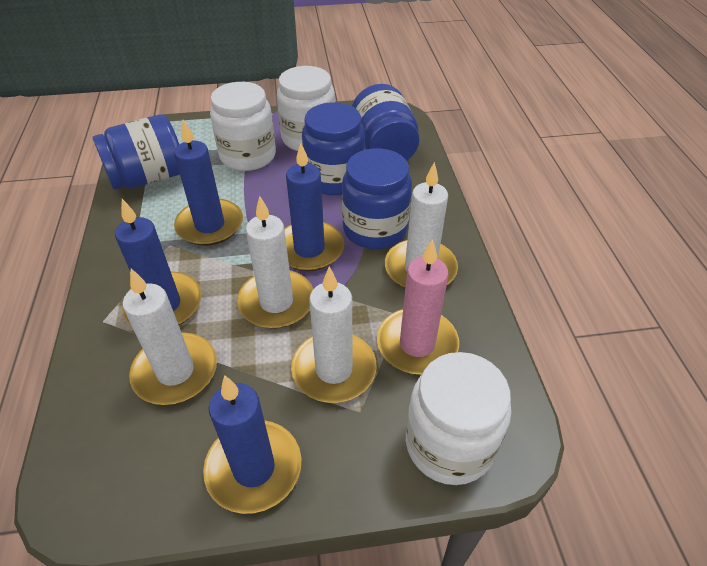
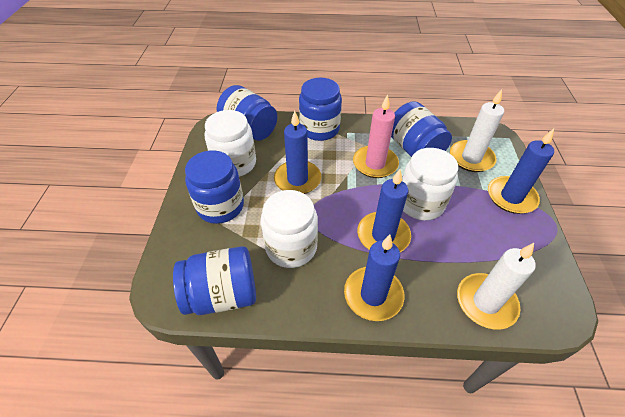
blue jar: 4 -> 5
white candle: 4 -> 2

